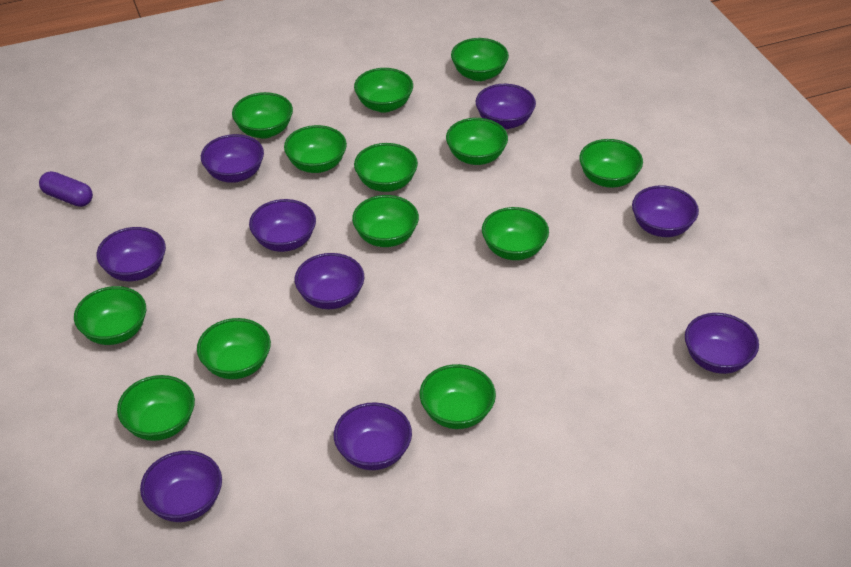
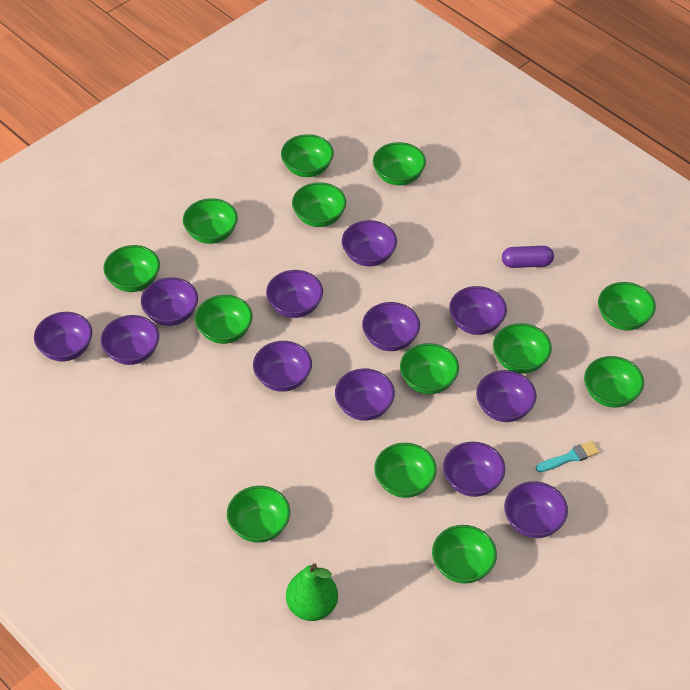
green pear: 0 -> 1
purple bowl: 9 -> 12
turquoise brush: 0 -> 1

